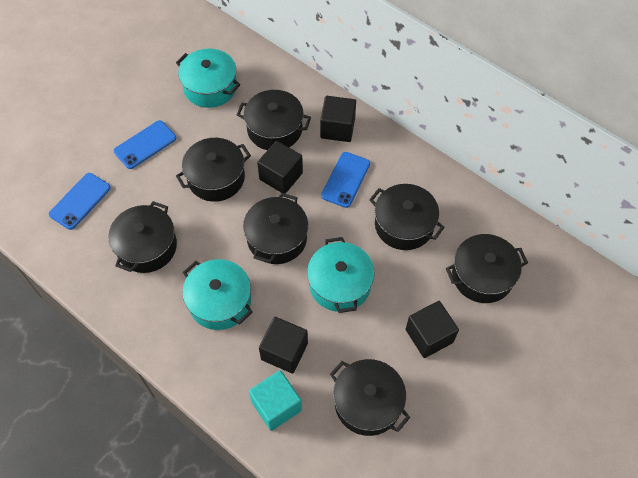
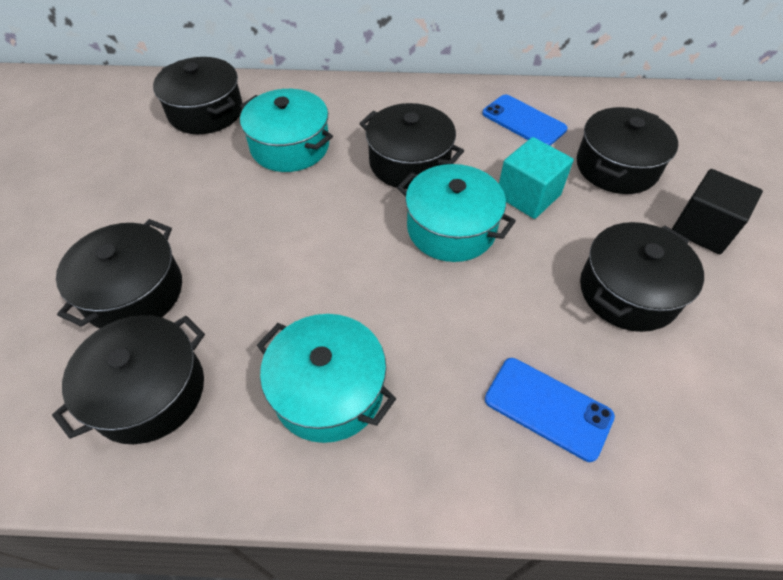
black cube: 4 -> 1
black pot: 7 -> 6
blue phone: 3 -> 2

